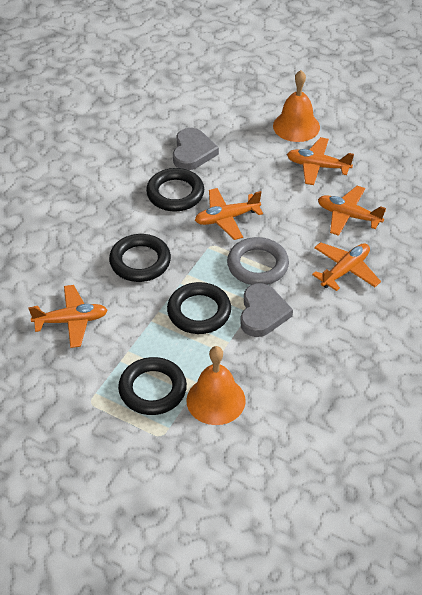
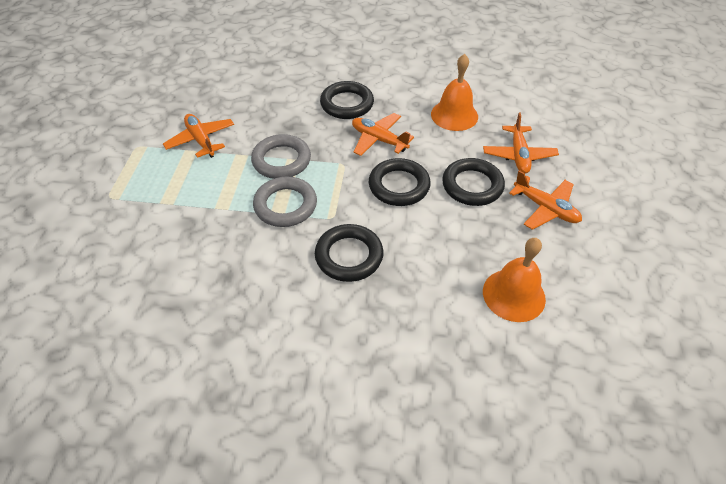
grey heart: 2 -> 0
grey ring: 1 -> 2
orange plane: 5 -> 4

